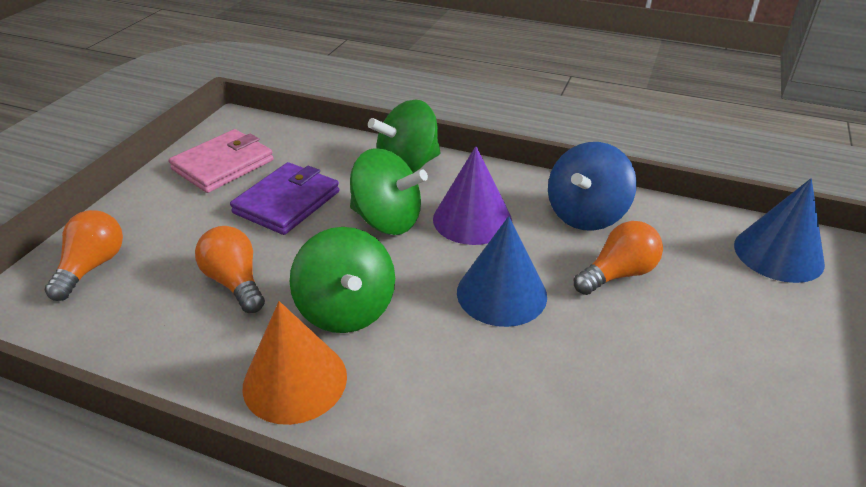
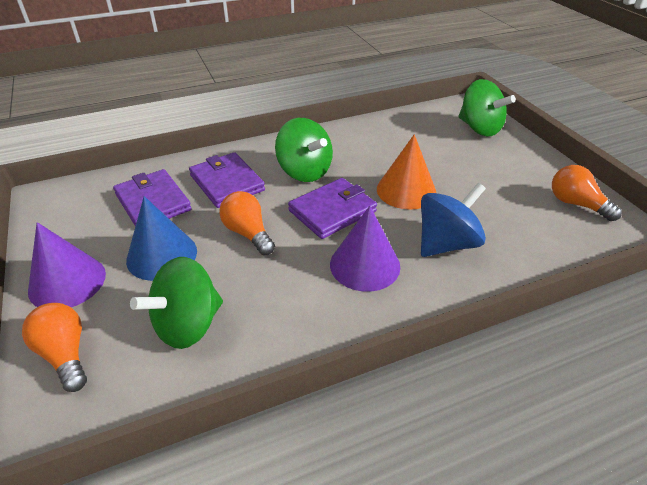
blue cone: 2 -> 1
pink wallet: 1 -> 0
purple cone: 1 -> 2
purple wallet: 1 -> 3

